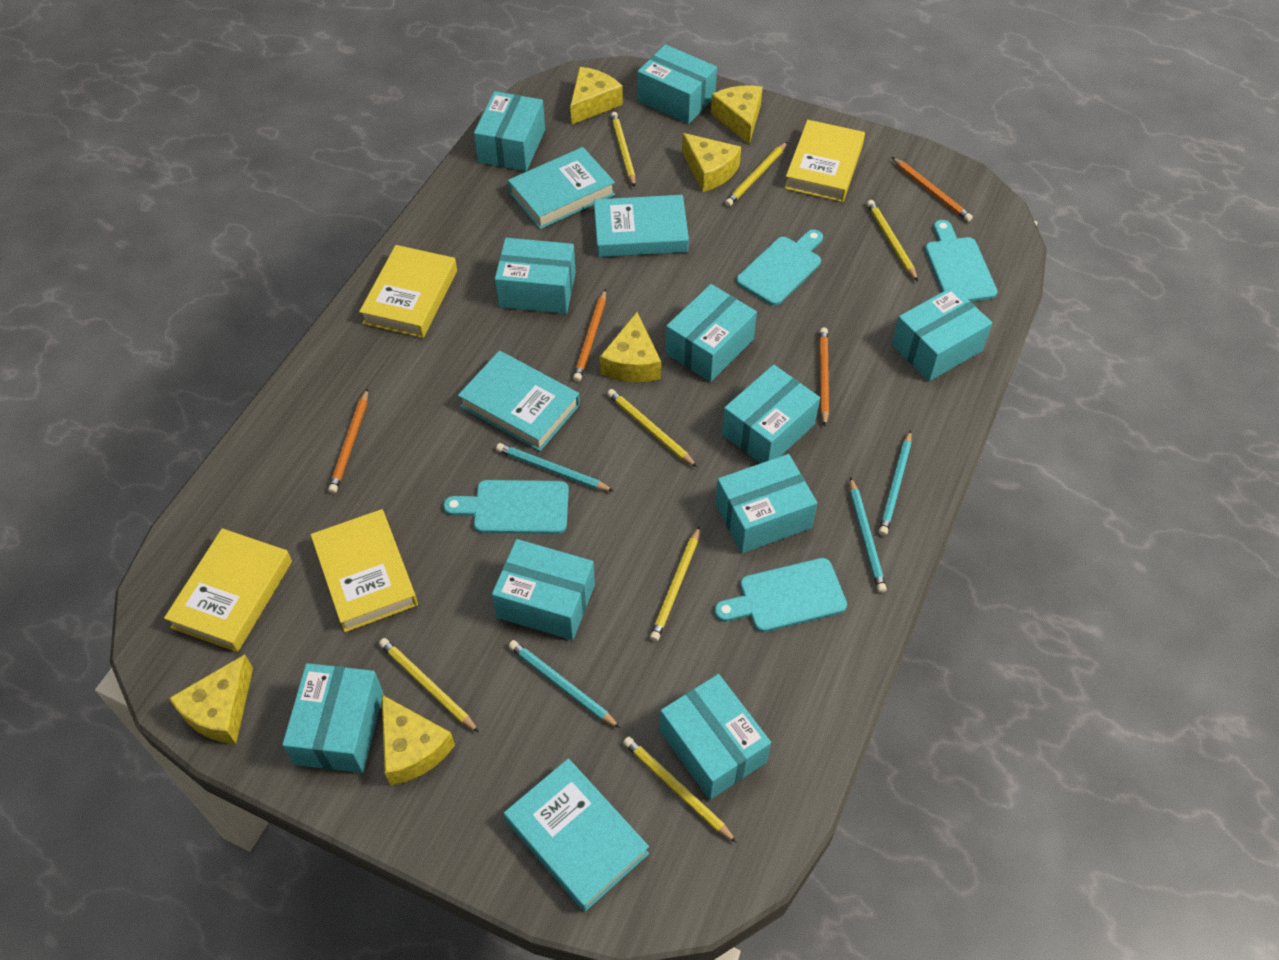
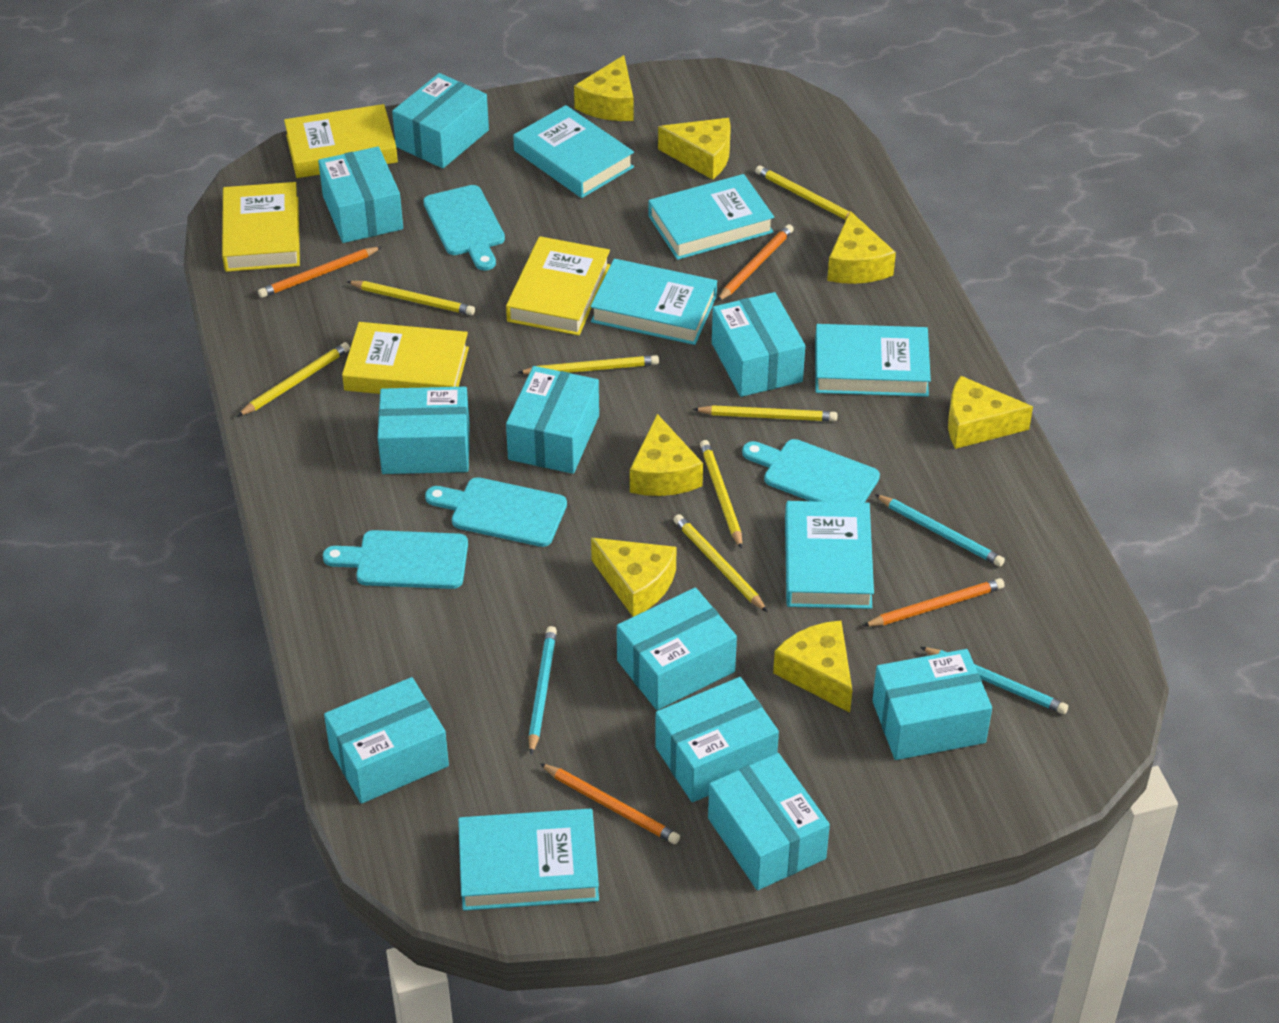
turquoise book: 4 -> 6
turquoise pencil: 4 -> 3
yellow cheese: 6 -> 7

